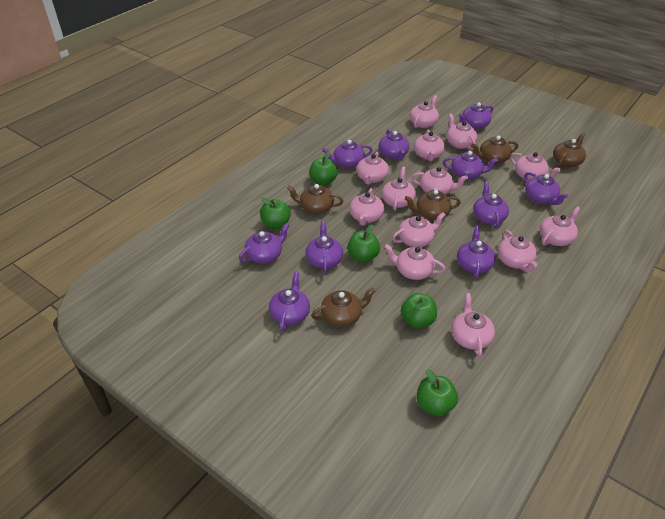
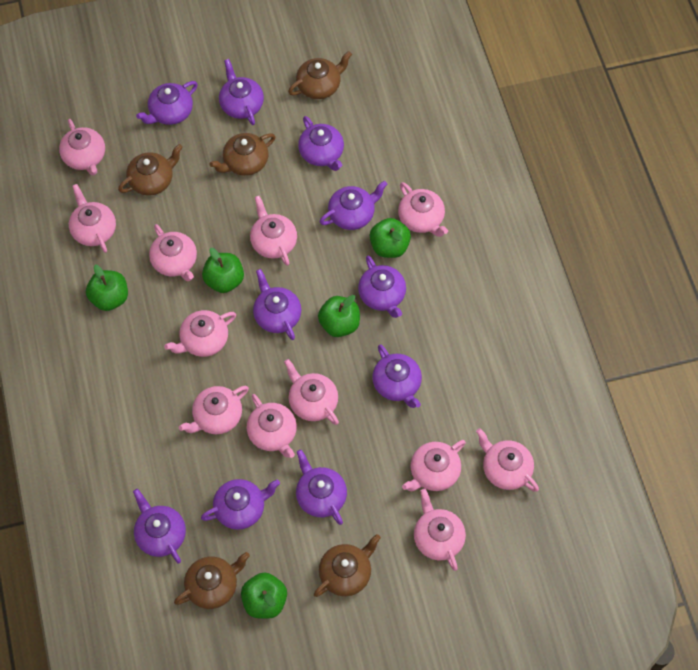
pink teapot: 13 -> 12

